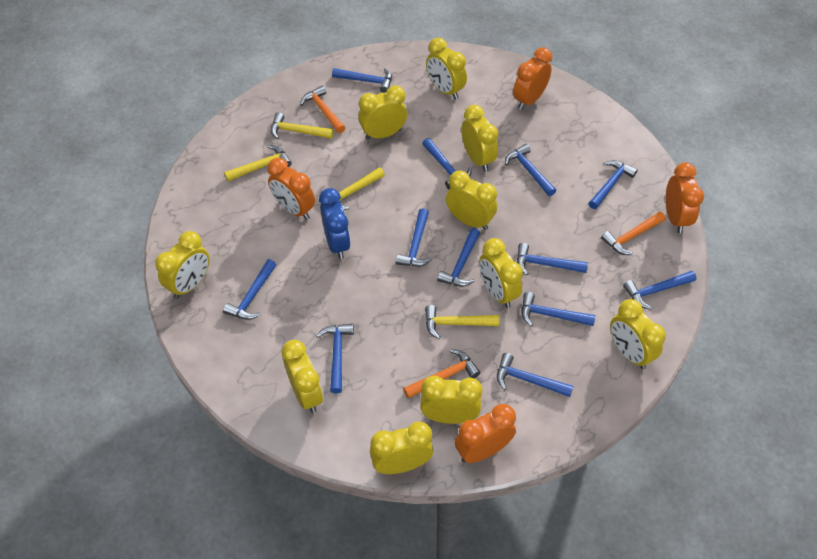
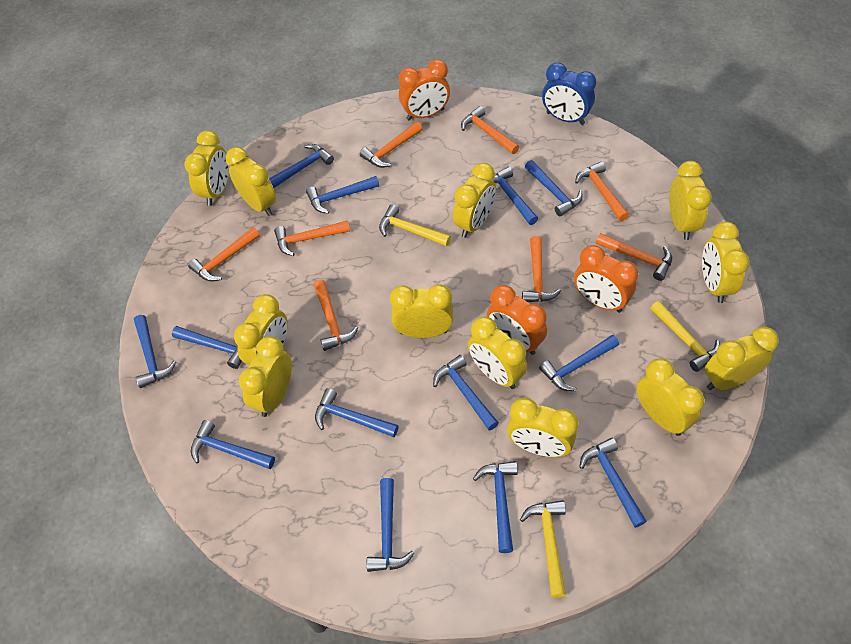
blue hammer: 12 -> 13
orange clock: 4 -> 3
orange hammer: 3 -> 8
yellow clock: 10 -> 12
yellow hammer: 4 -> 3

